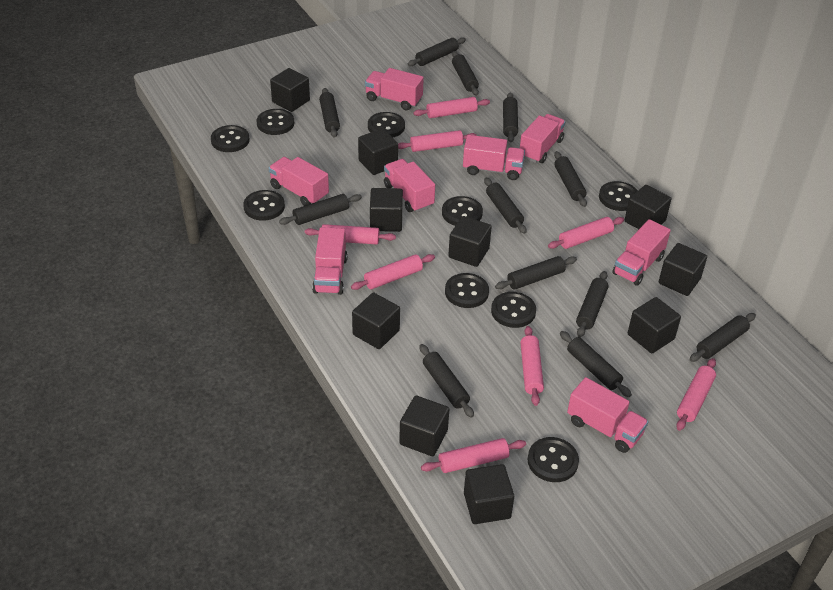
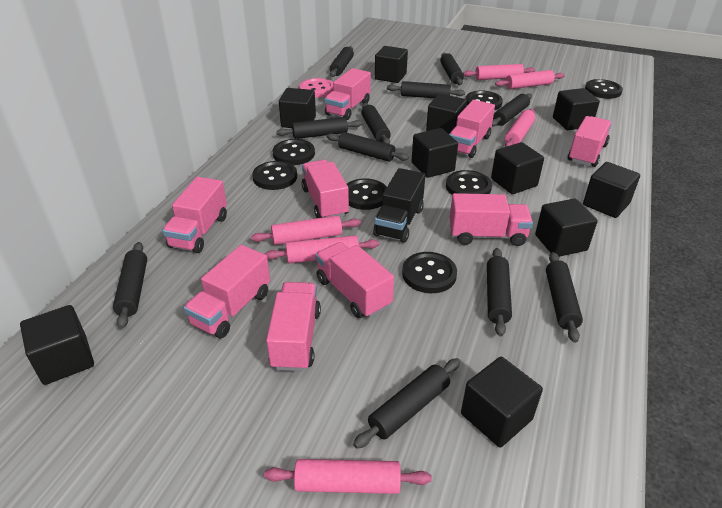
black button: 9 -> 7
black rolling pin: 12 -> 11
black truck: 0 -> 1
pink button: 0 -> 1
pink rolling pin: 8 -> 6
pink truck: 8 -> 9

